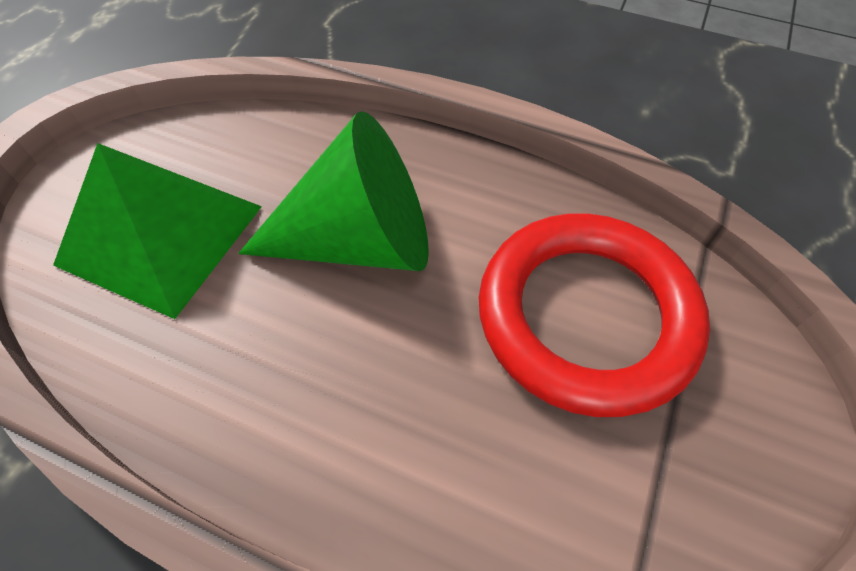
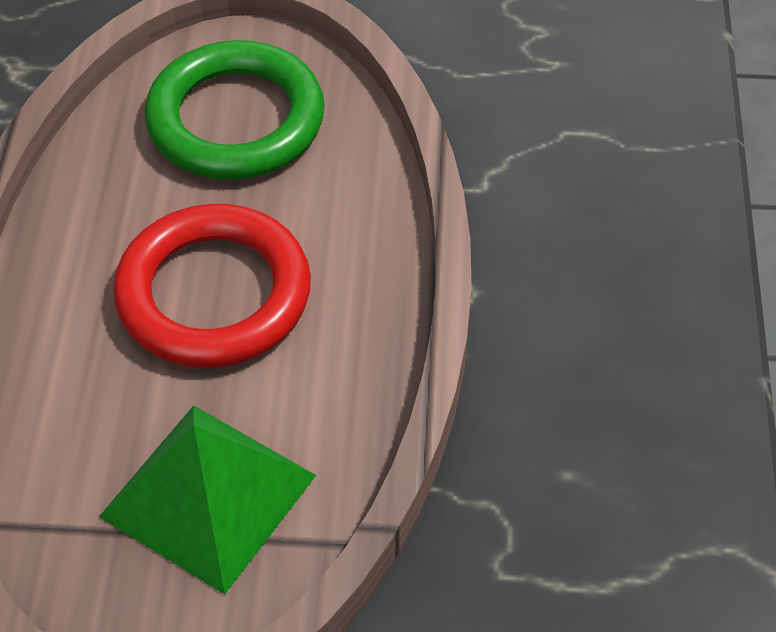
green cone: 1 -> 0
green ring: 0 -> 1

